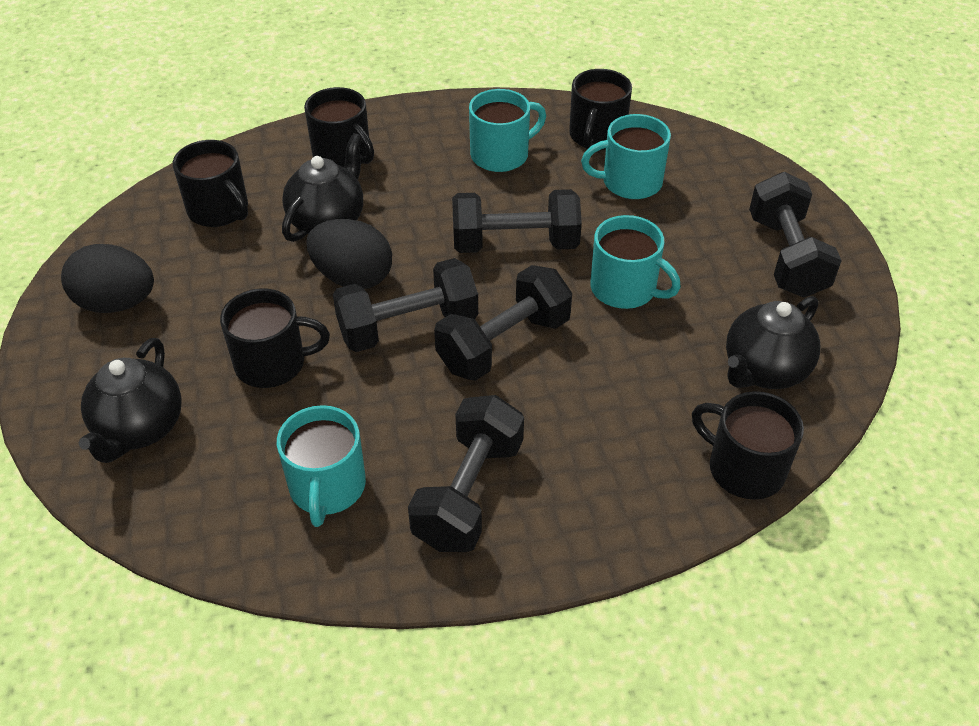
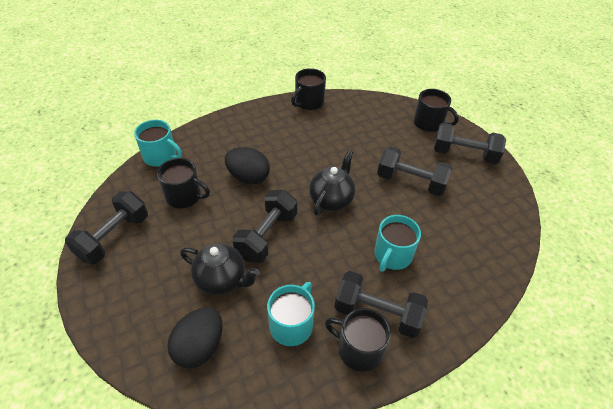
black mug: 5 -> 4
black teapot: 3 -> 2
turquoise mug: 4 -> 3

